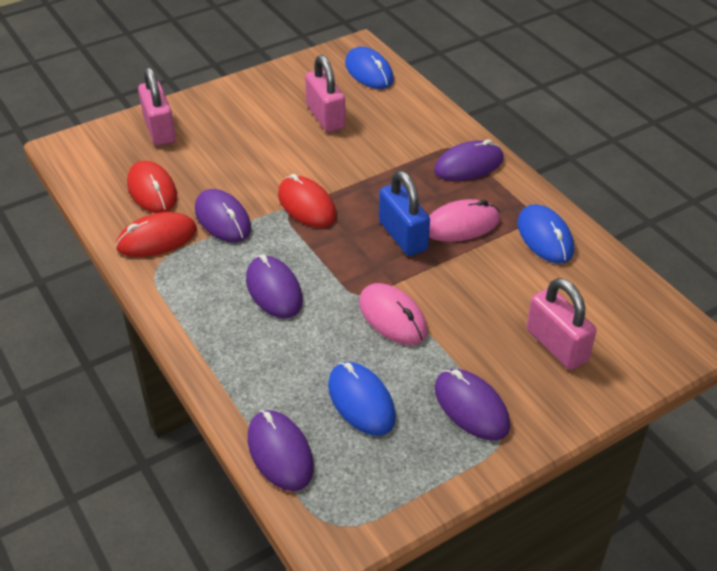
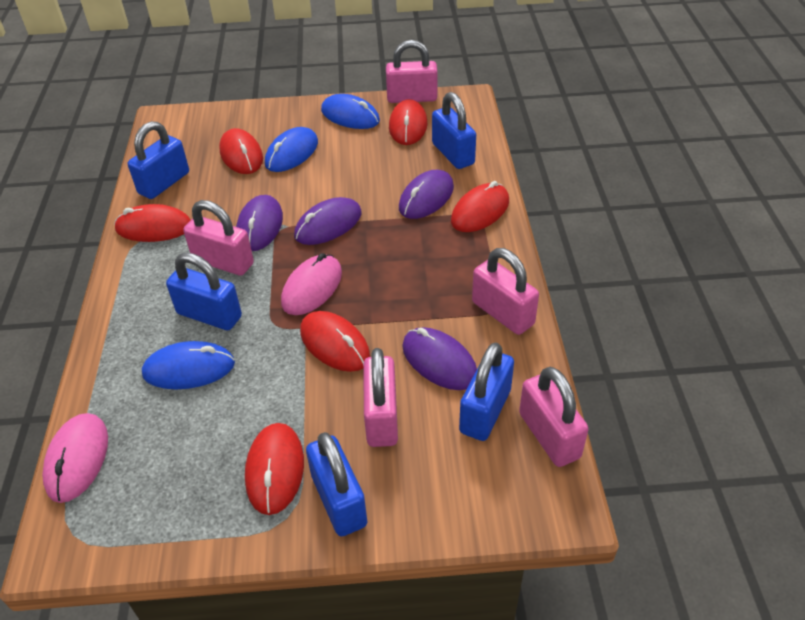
blue padlock: 1 -> 5
pink padlock: 3 -> 5
purple mouse: 5 -> 4
red mouse: 3 -> 6

